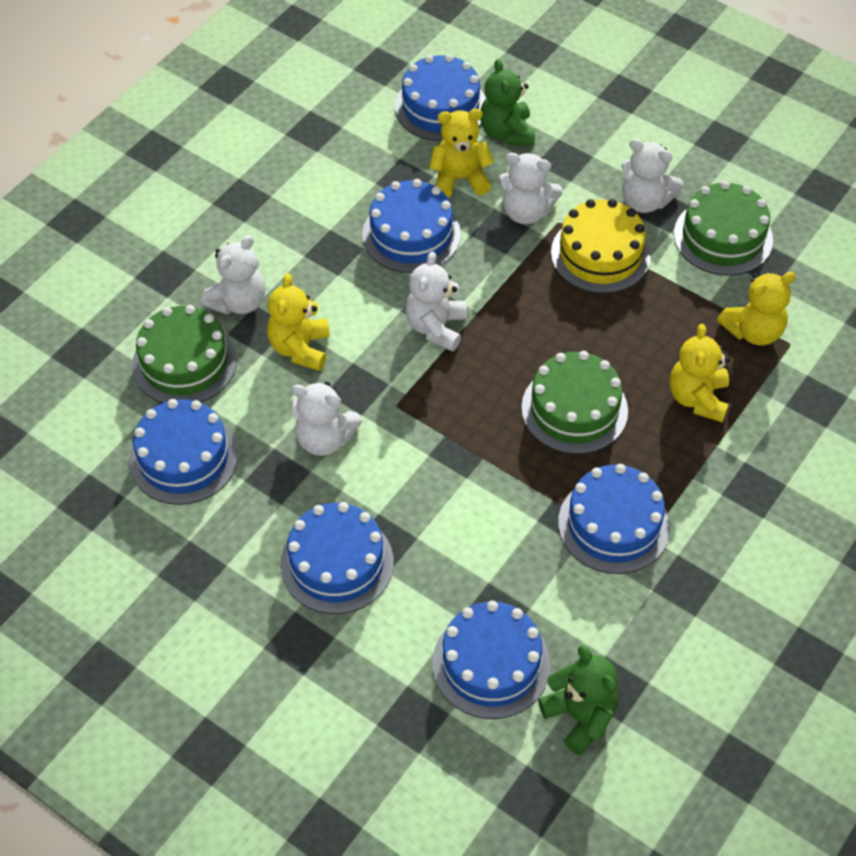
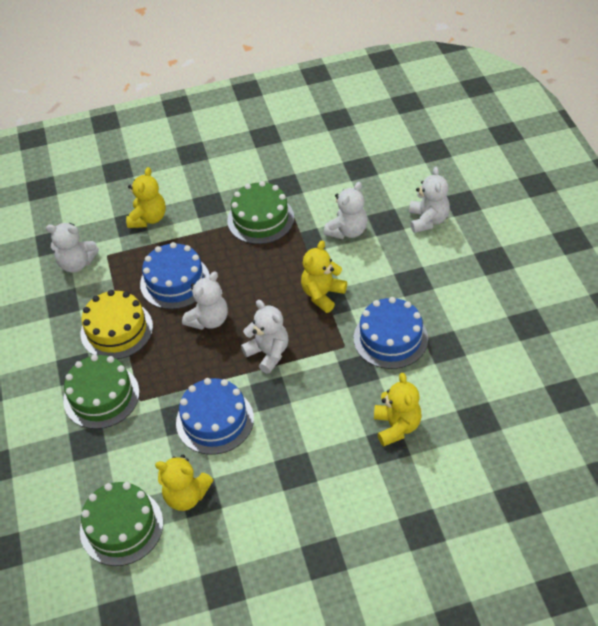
blue cake: 6 -> 3
green teddy bear: 2 -> 0

